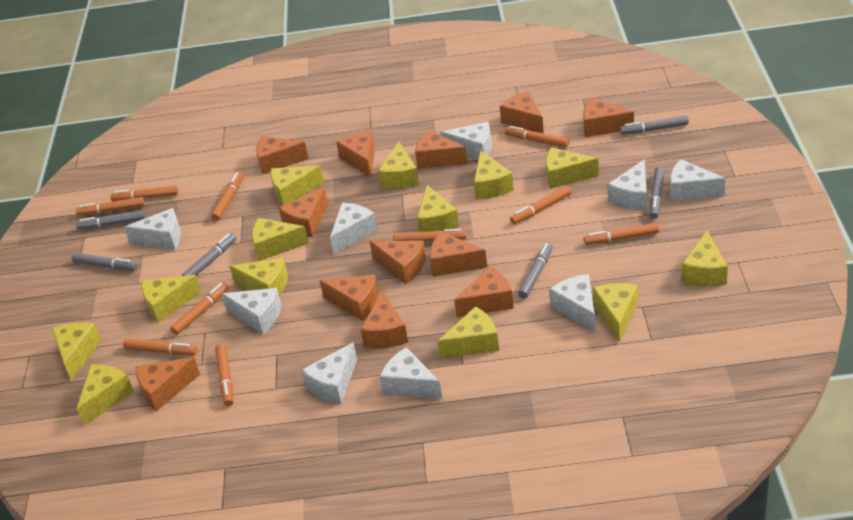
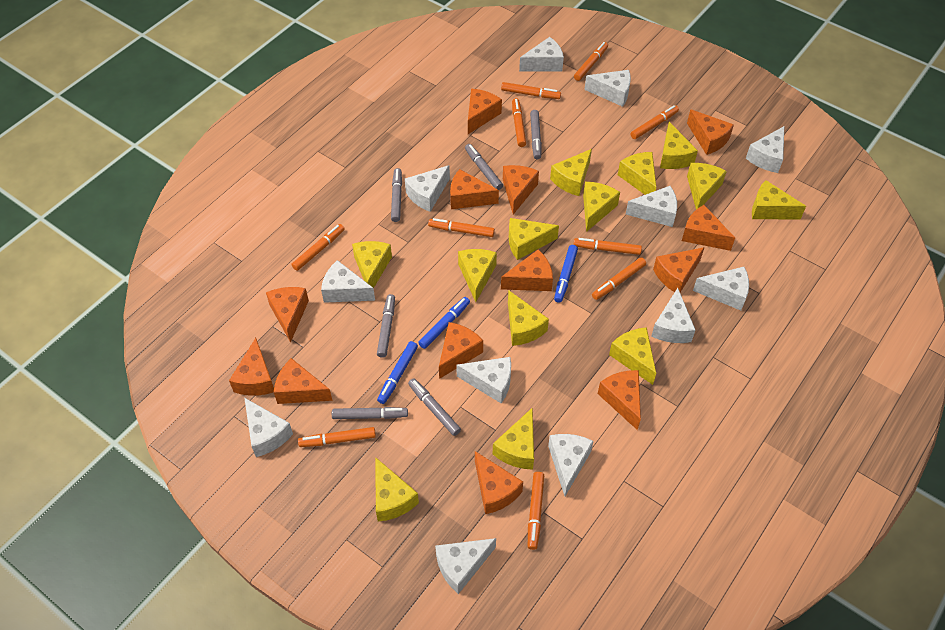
blue marker: 0 -> 3
orange cheese: 12 -> 13
white cheese: 9 -> 12

